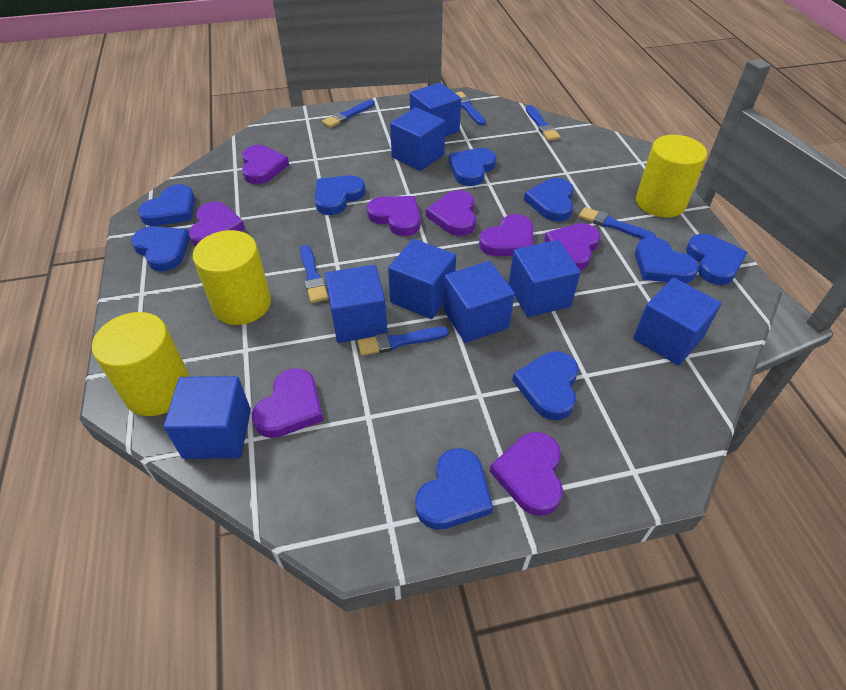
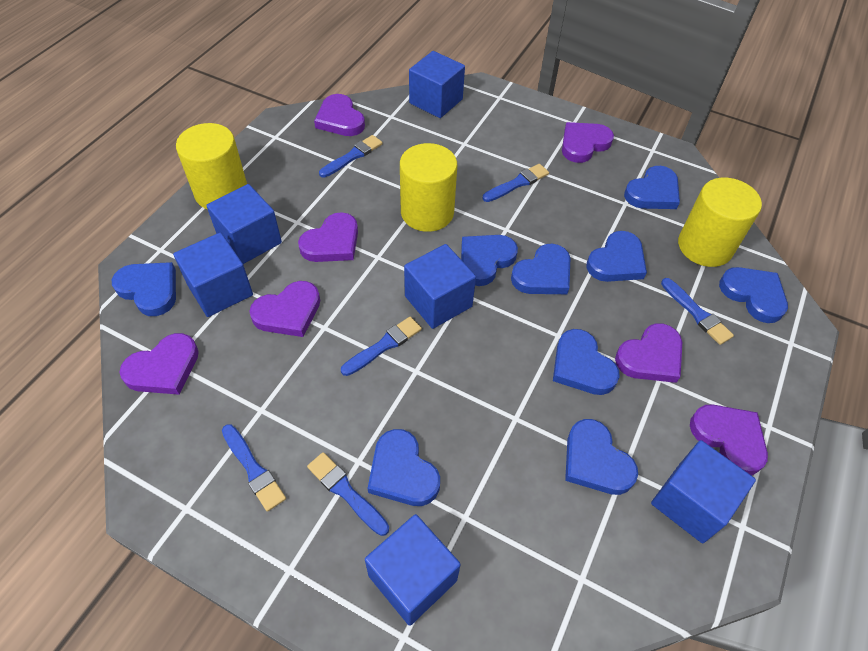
blue cube: 8 -> 6
purple heart: 8 -> 7

